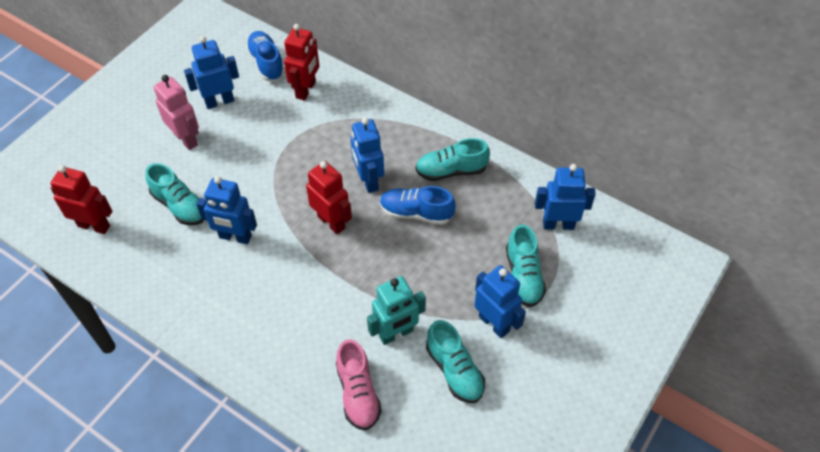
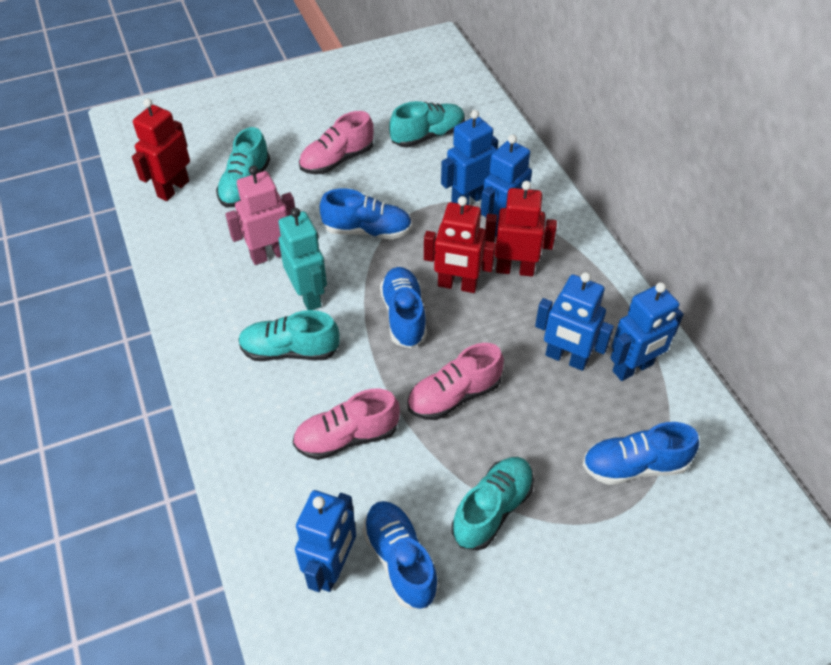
blue shoe: 2 -> 4
pink shoe: 1 -> 3

